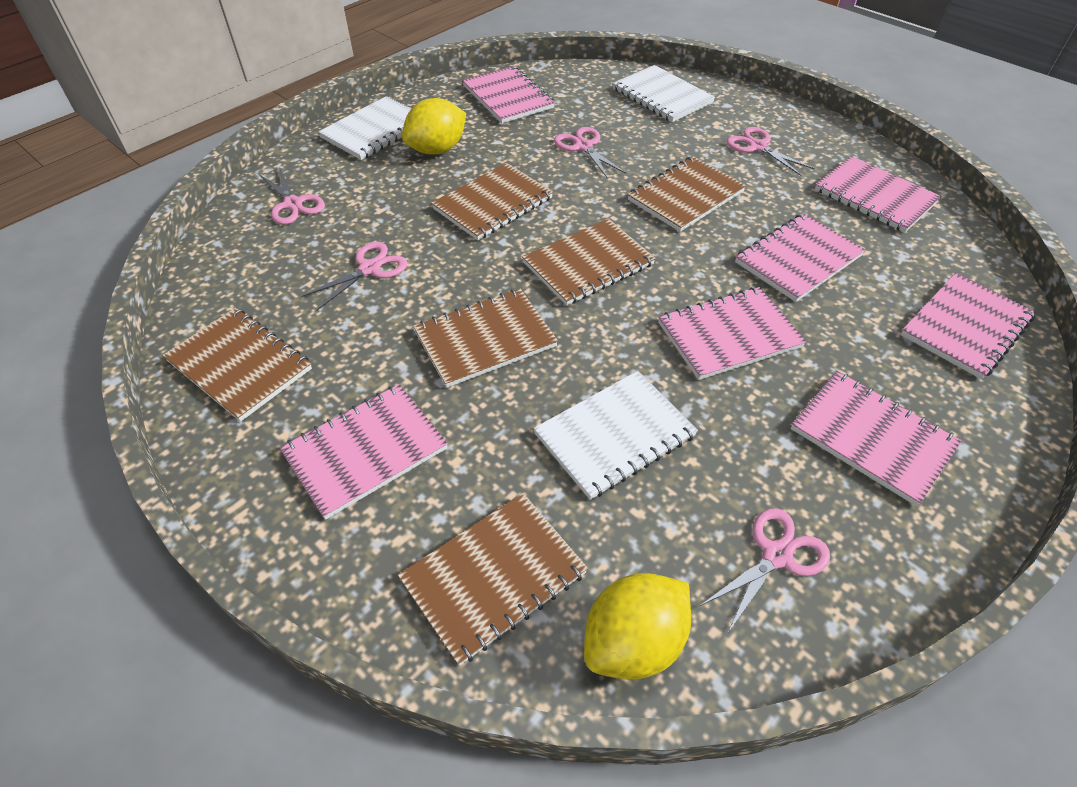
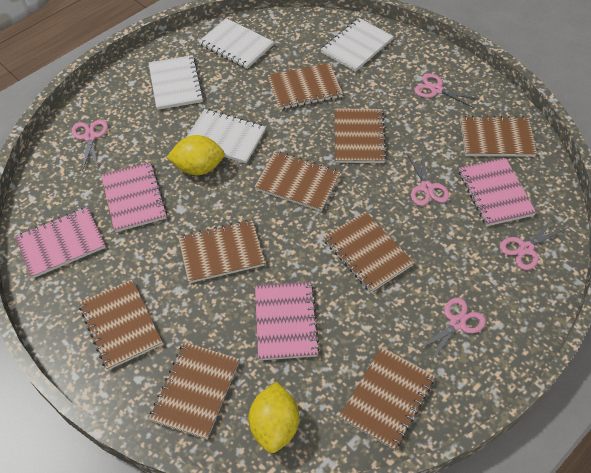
brown notebook: 6 -> 9
pink notebook: 7 -> 4
white notebook: 3 -> 4

